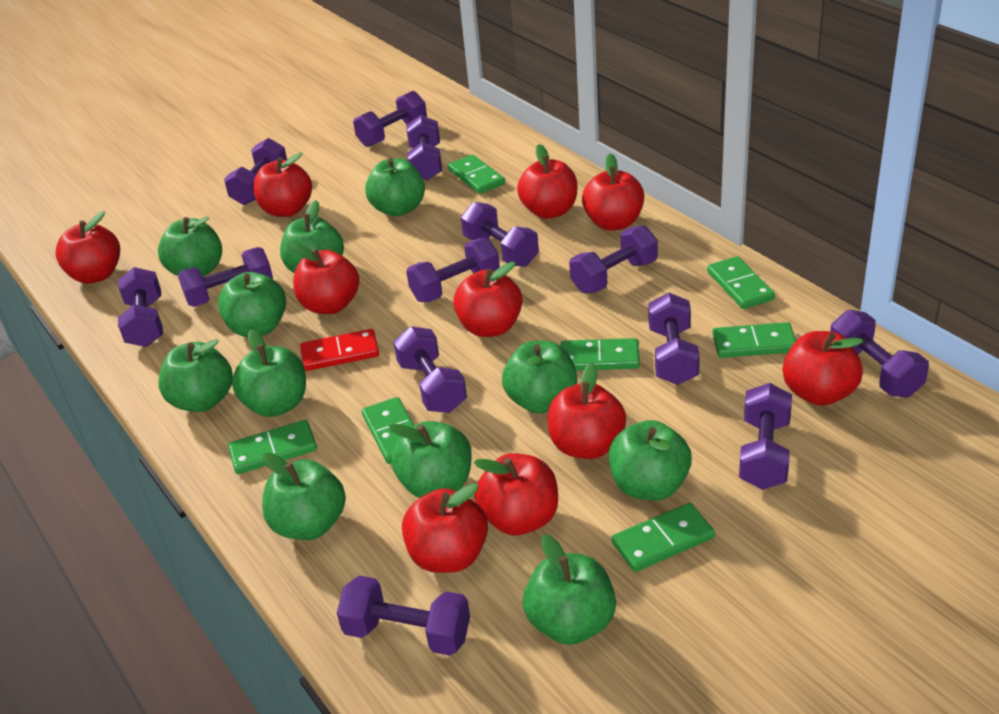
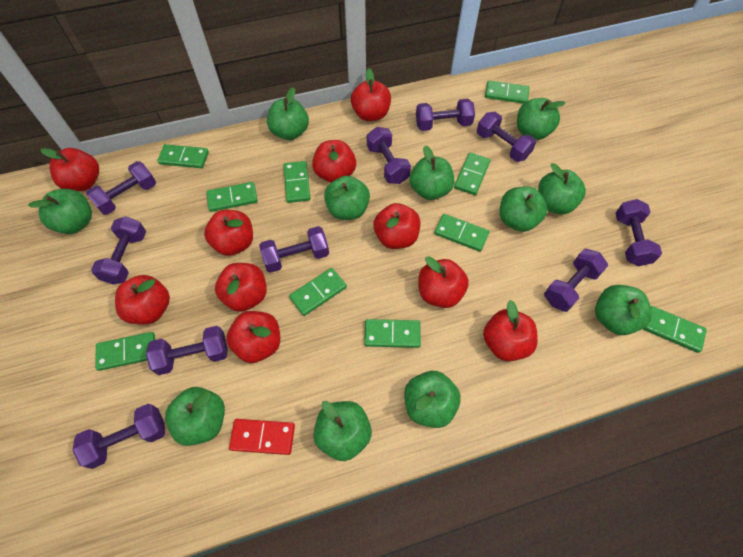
green domino: 7 -> 10
purple dumbbell: 13 -> 10

